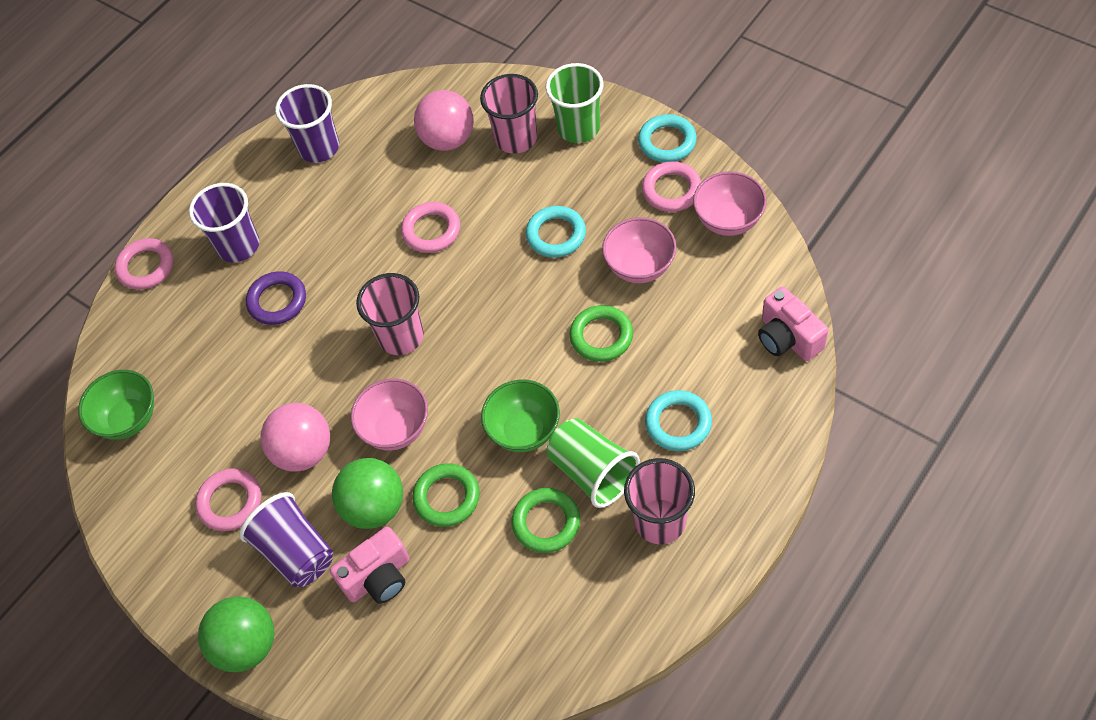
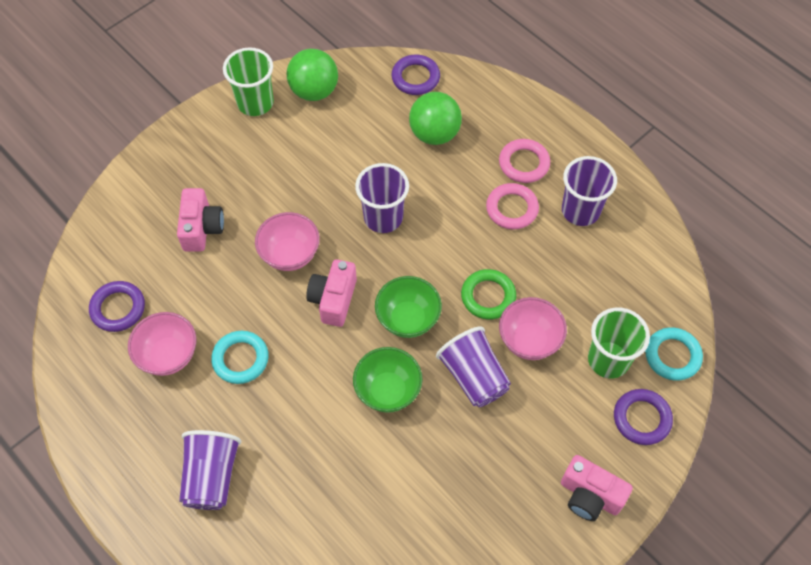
green ring: 3 -> 1
pink ball: 2 -> 0
pink camera: 2 -> 3
pink cup: 3 -> 0
pink ring: 4 -> 2
purple cup: 3 -> 4
purple ring: 1 -> 3
turquoise ring: 3 -> 2

